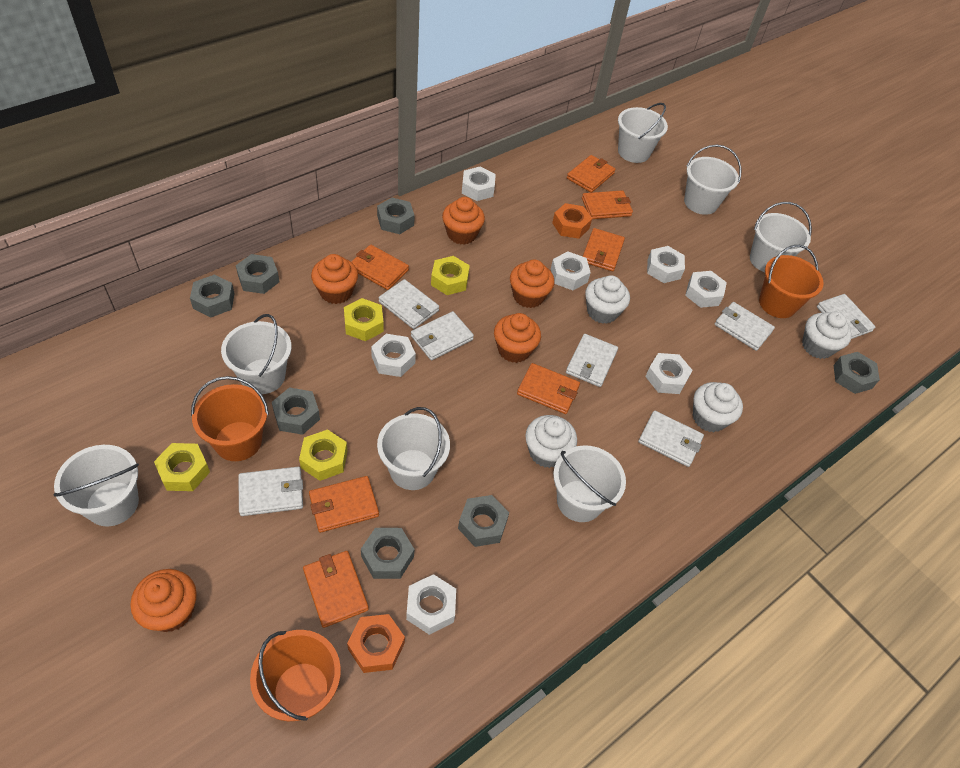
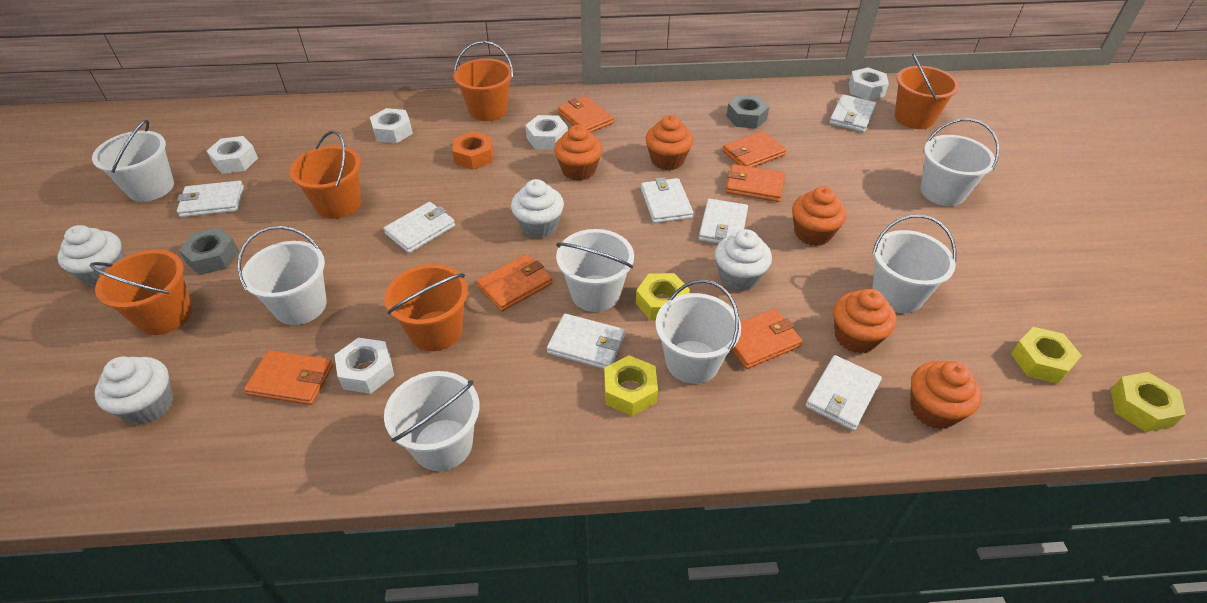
grey nut: 7 -> 2
orange bucket: 3 -> 5
orange nut: 2 -> 1
orange wallet: 7 -> 6
white nut: 7 -> 5

